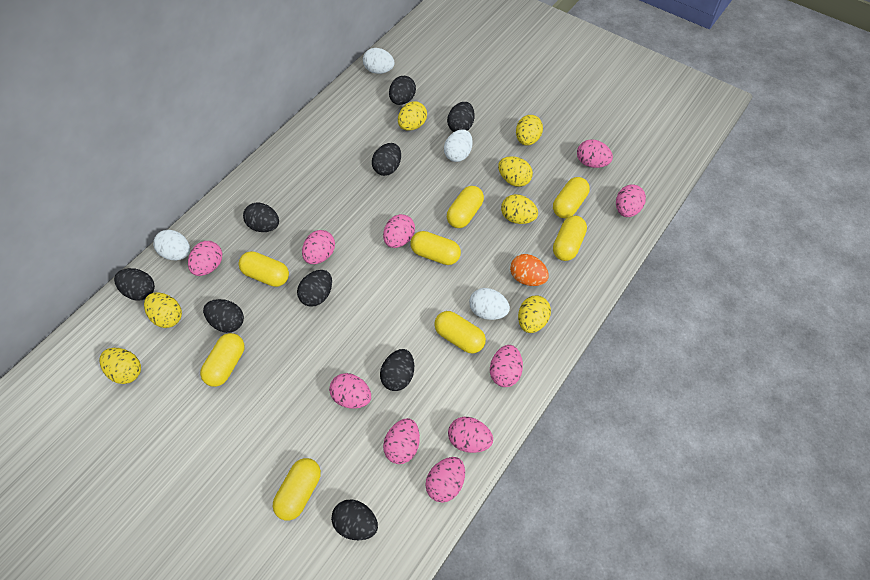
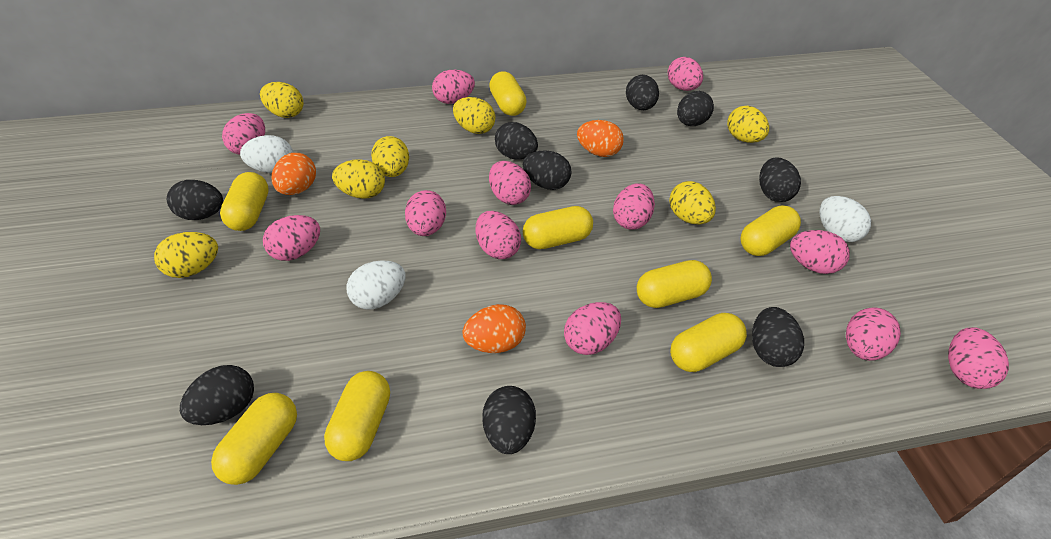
orange egg: 1 -> 3
pink egg: 10 -> 12
white egg: 4 -> 3

